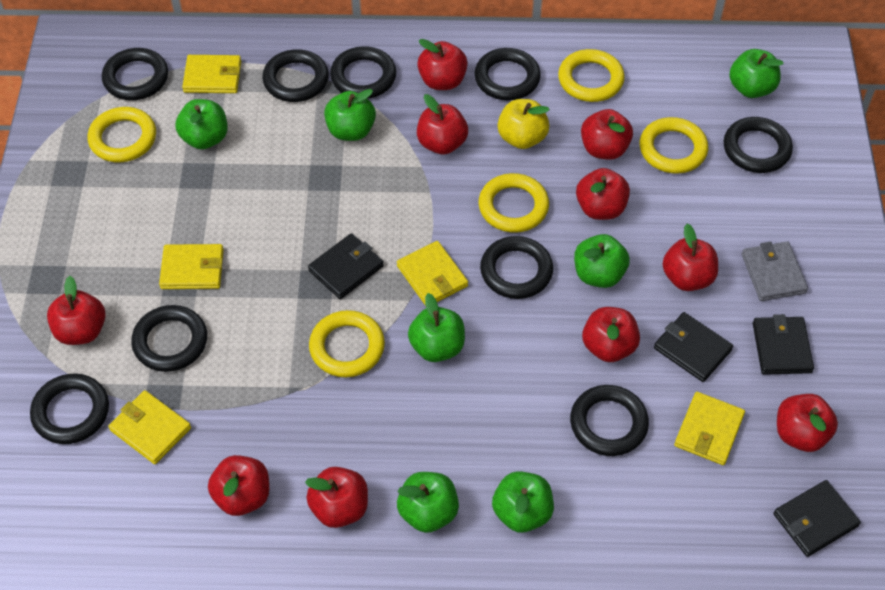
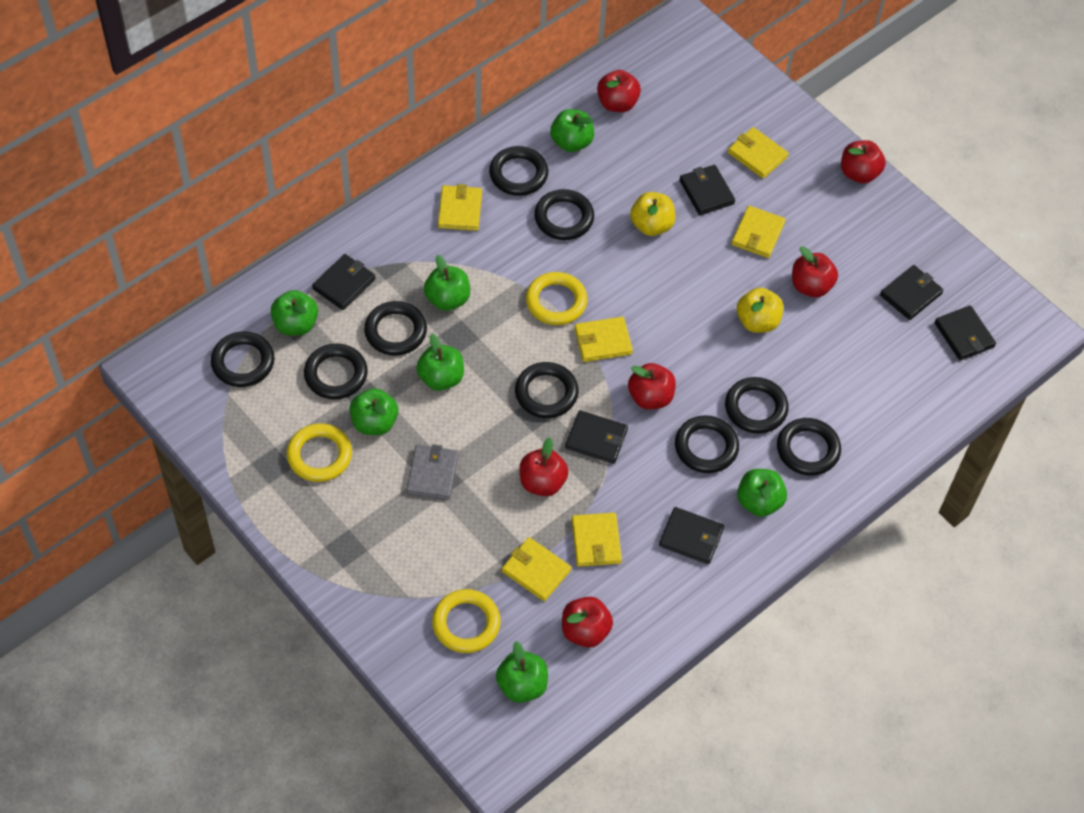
black wallet: 4 -> 6
red apple: 10 -> 6
yellow apple: 1 -> 2
yellow ring: 5 -> 3
yellow wallet: 5 -> 6

